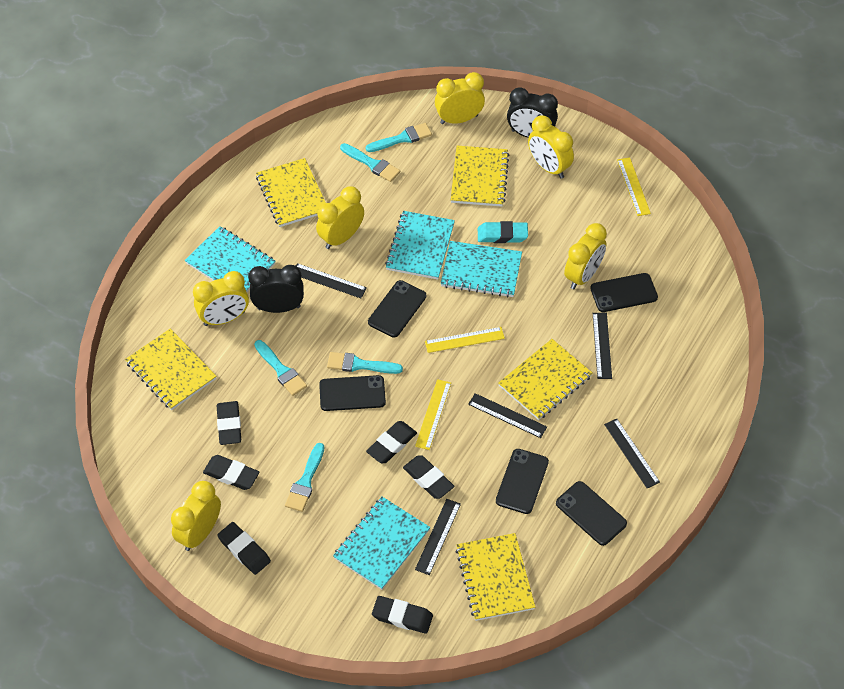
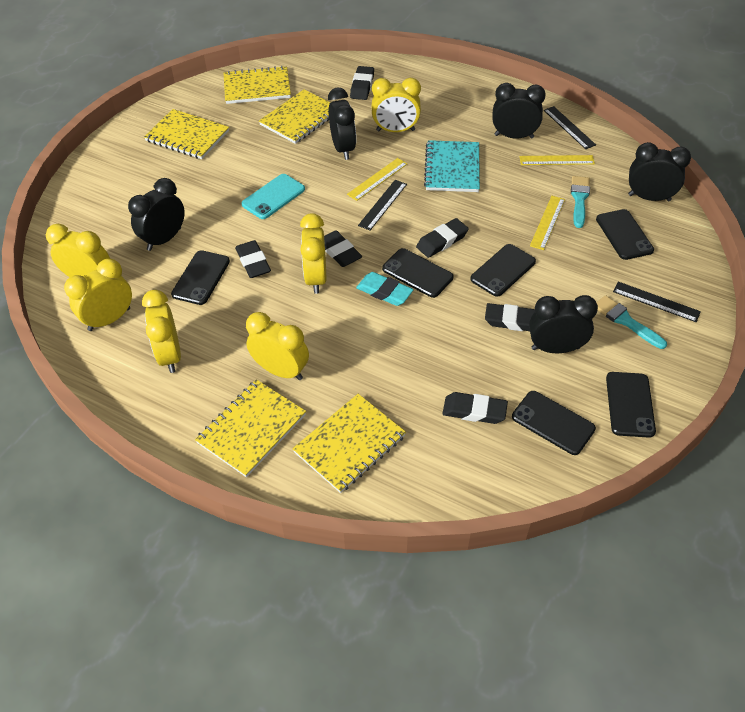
black clock: 2 -> 5
black phone: 5 -> 6
black ruler: 5 -> 3
turquoise brush: 5 -> 2
turquoise notebook: 4 -> 1
turquoise phone: 0 -> 1

